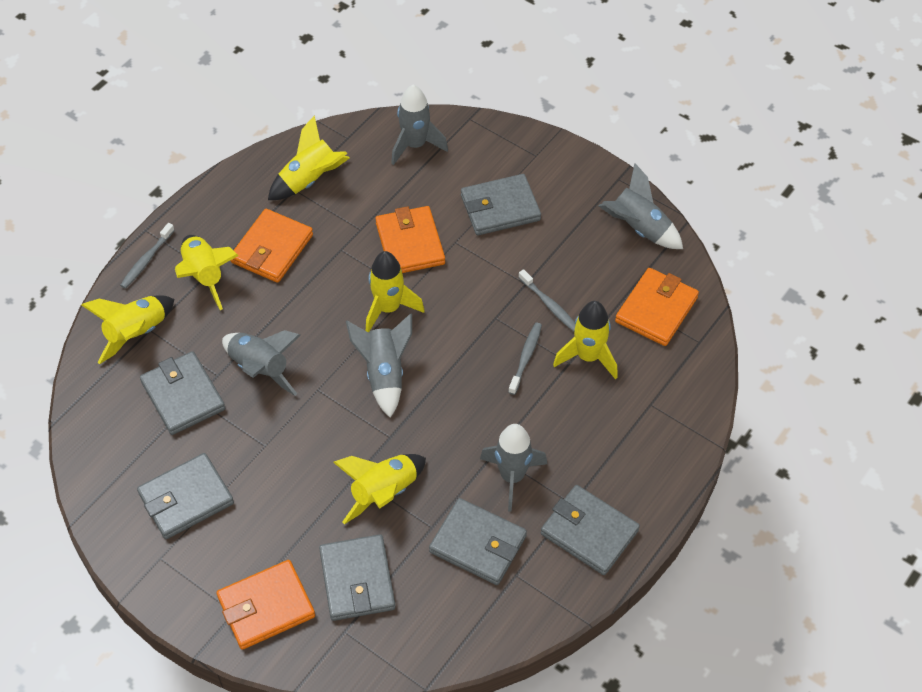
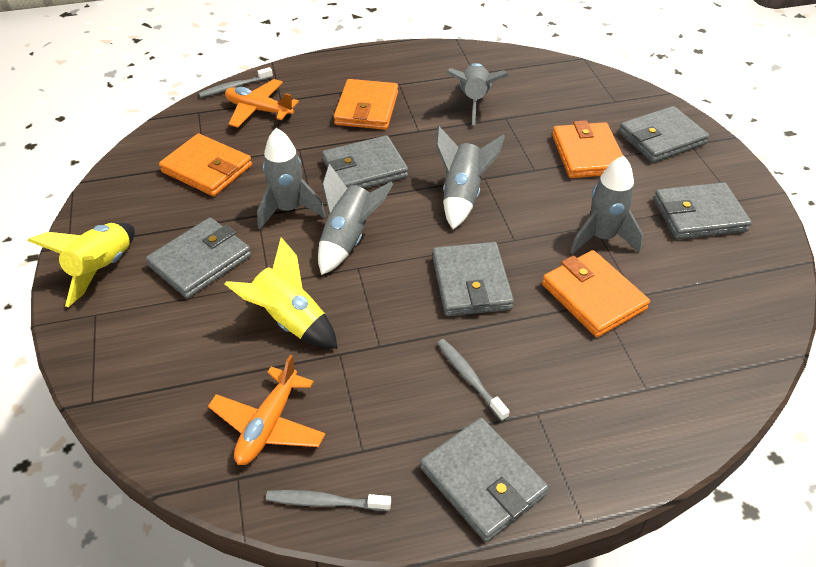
orange plane: 0 -> 2
yellow rocket: 6 -> 2

